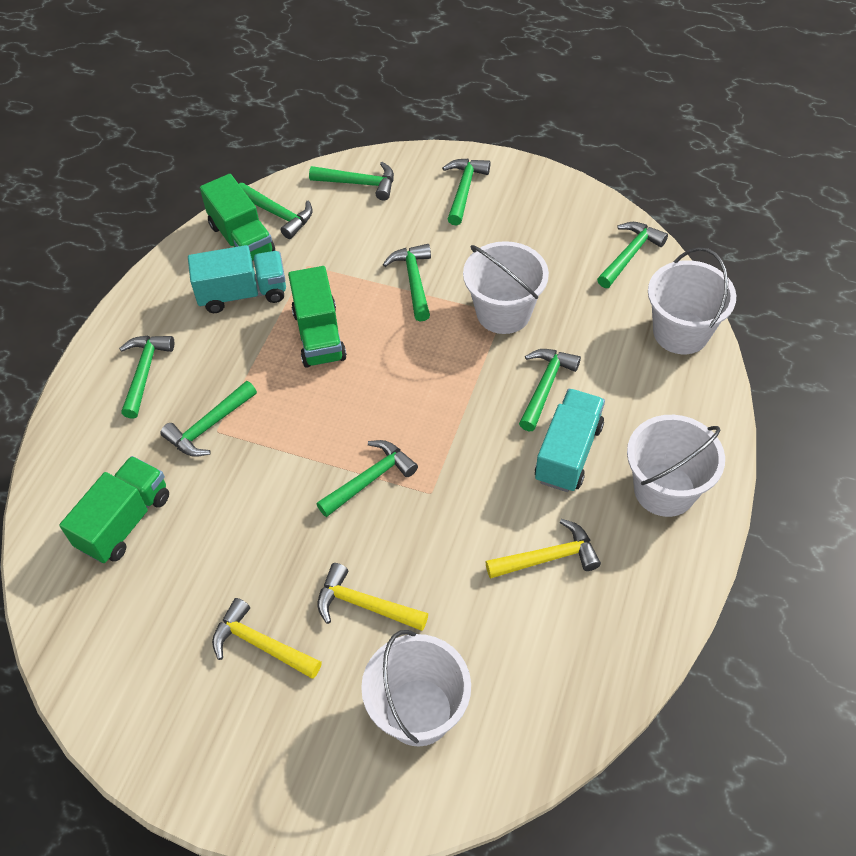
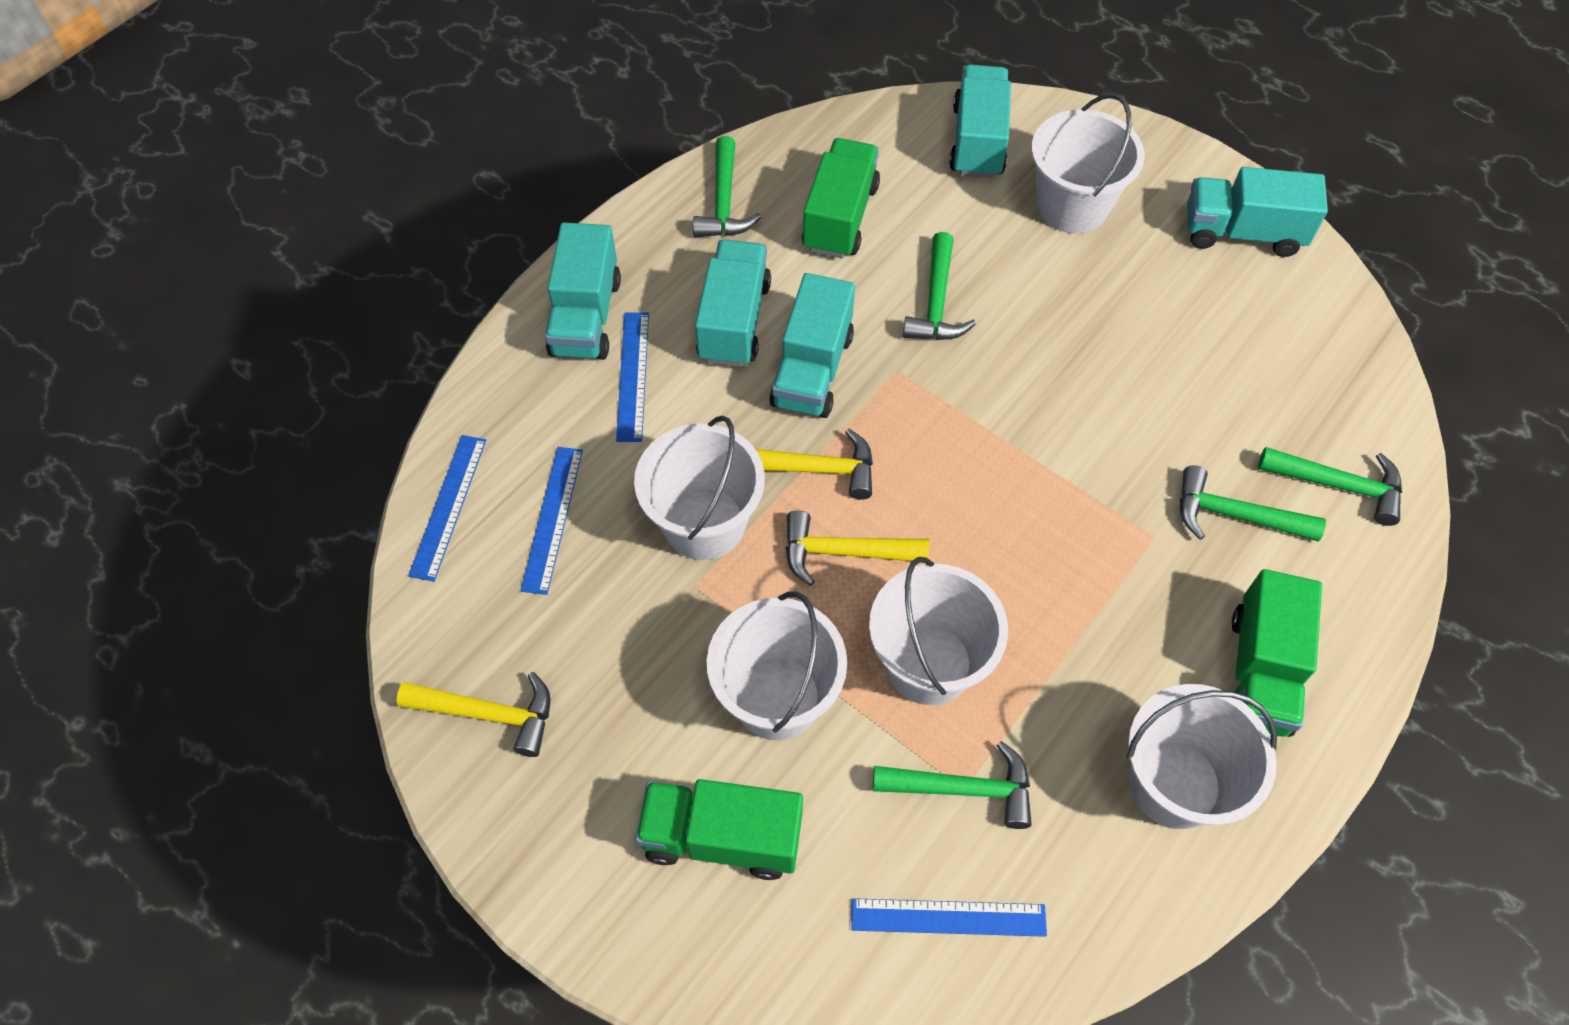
blue ruler: 0 -> 4
green hammer: 9 -> 5
turquoise truck: 2 -> 5
white bucket: 4 -> 5

